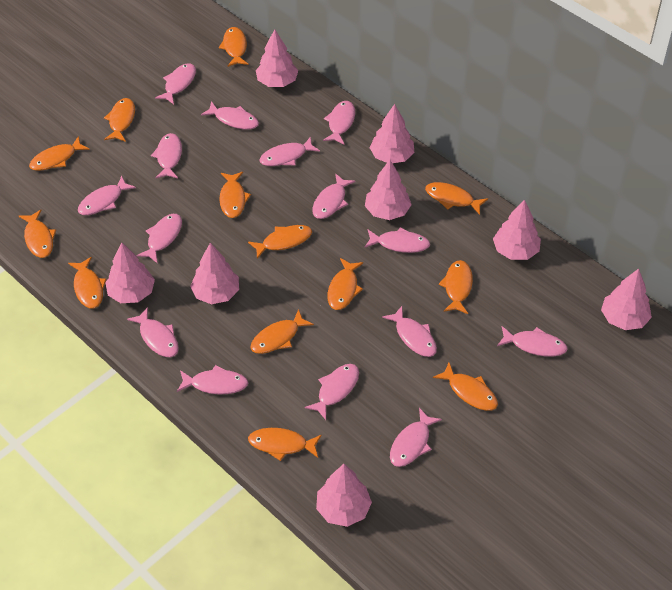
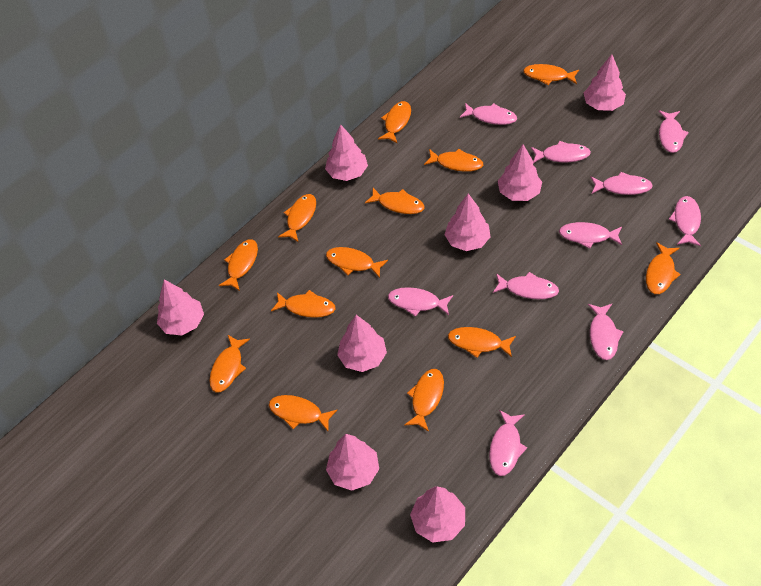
pink fish: 15 -> 10

